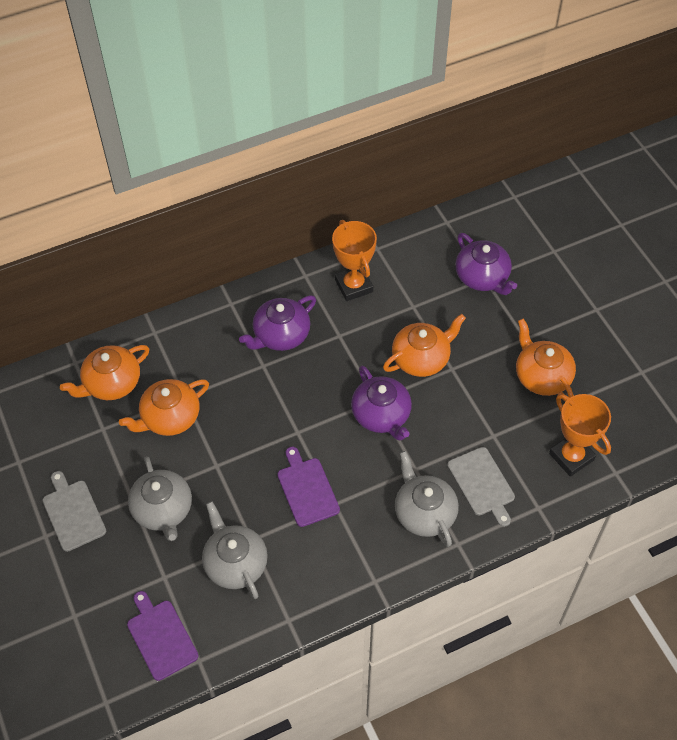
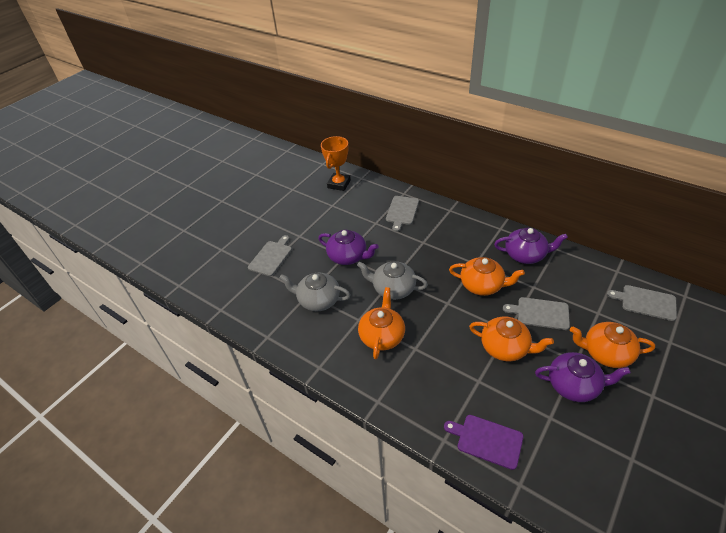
grey cutting board: 2 -> 4
grey teapot: 3 -> 2
orange trophy: 2 -> 1
purple cutting board: 2 -> 1

